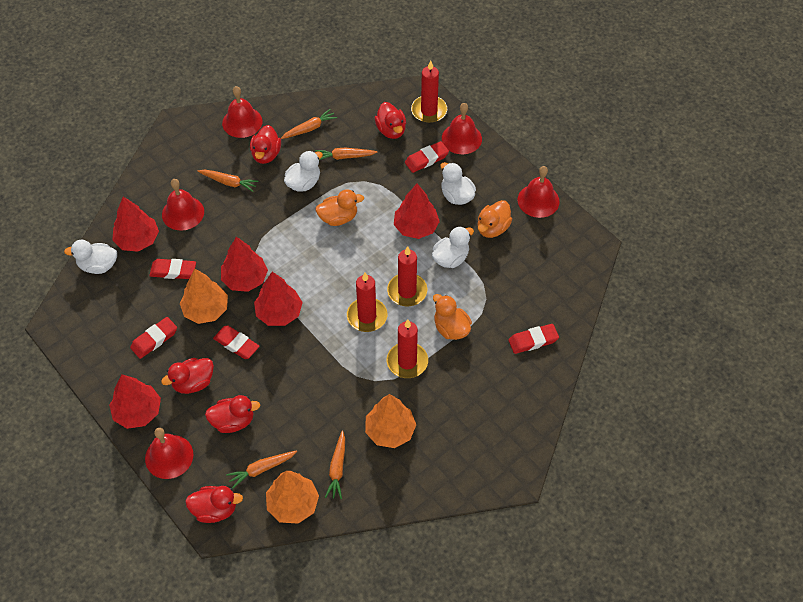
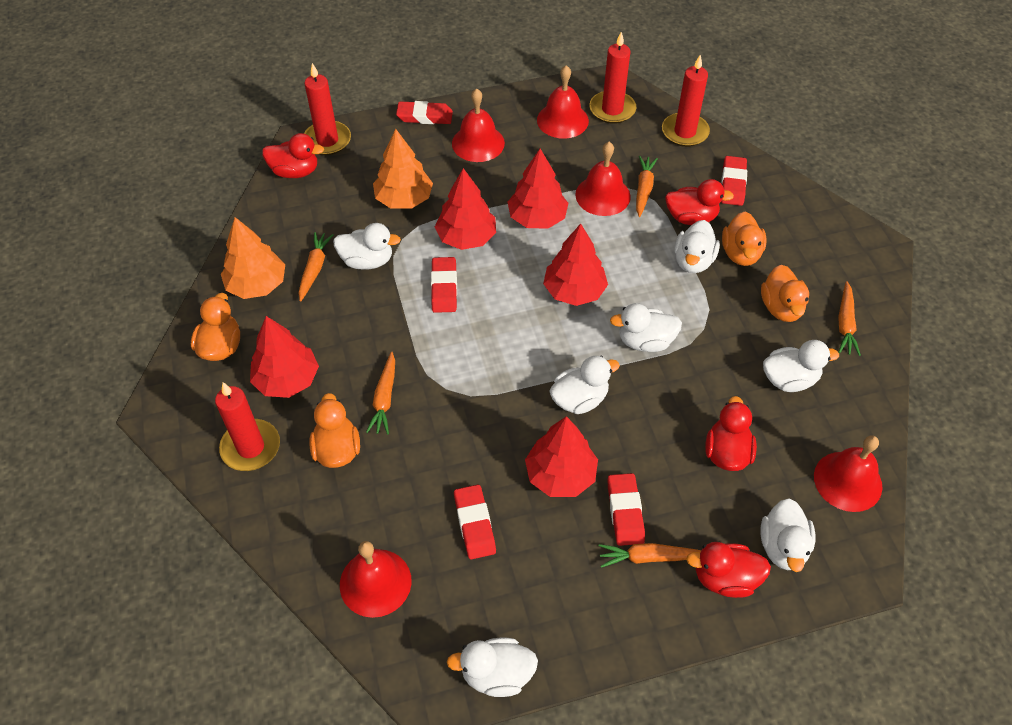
orange duck: 3 -> 4
orange tree: 3 -> 2
red duck: 5 -> 4
white duck: 4 -> 7

